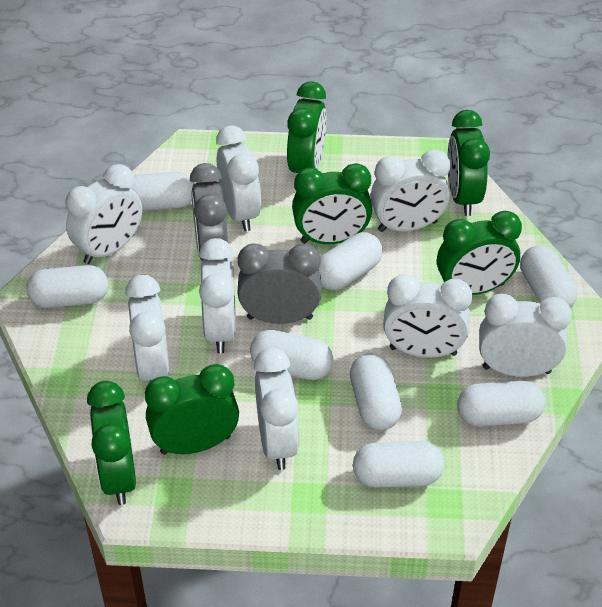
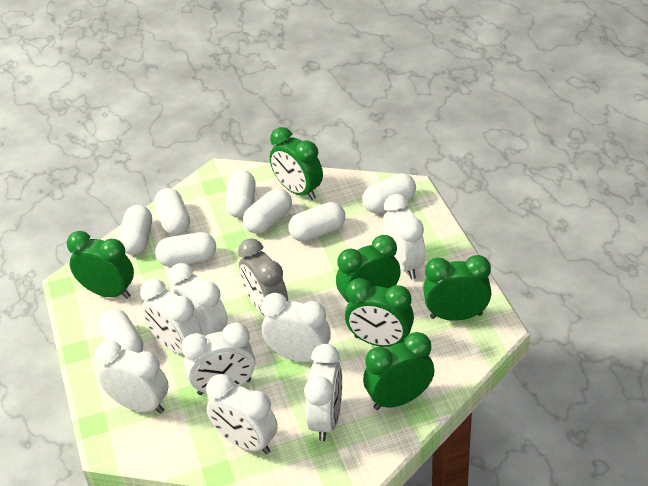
grey clock: 2 -> 1

